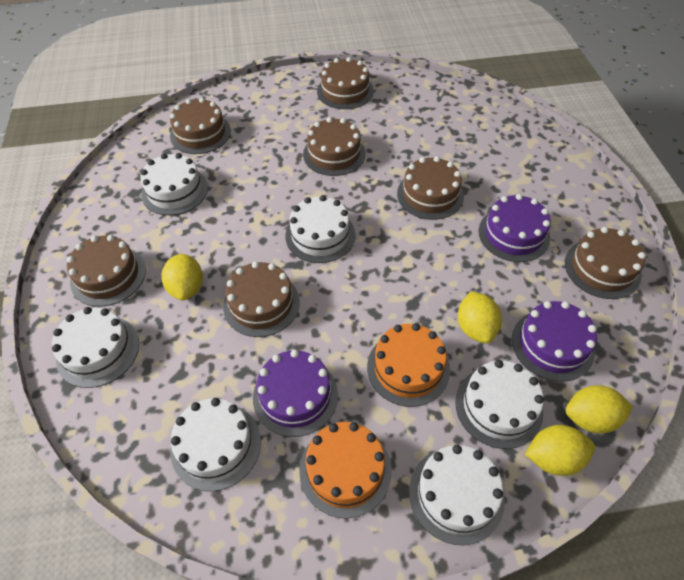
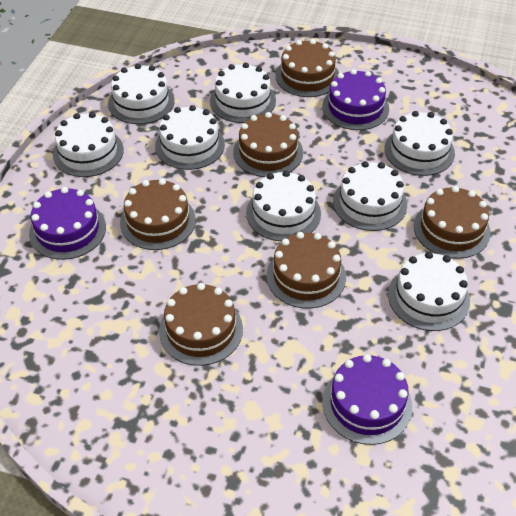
brown cake: 7 -> 6
orange cake: 2 -> 0
white cake: 6 -> 8
yellow lemon: 4 -> 0

